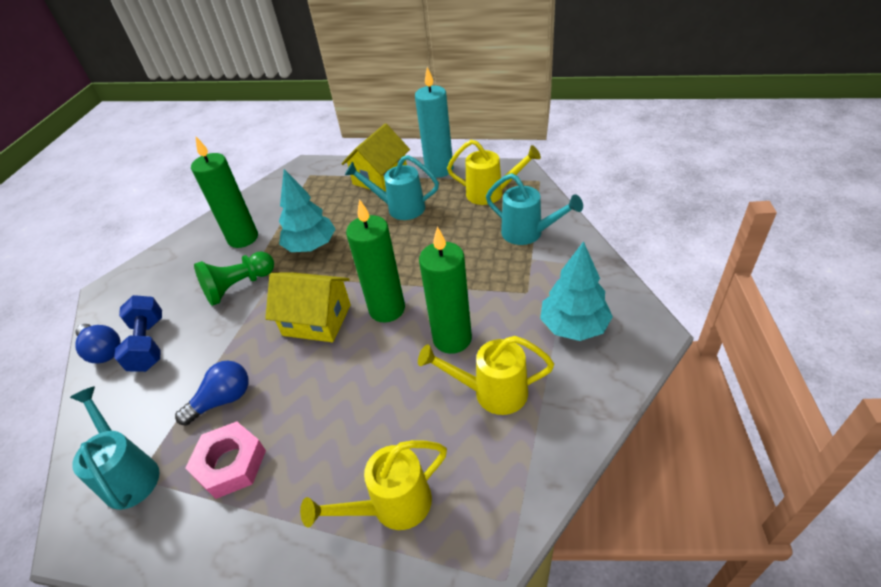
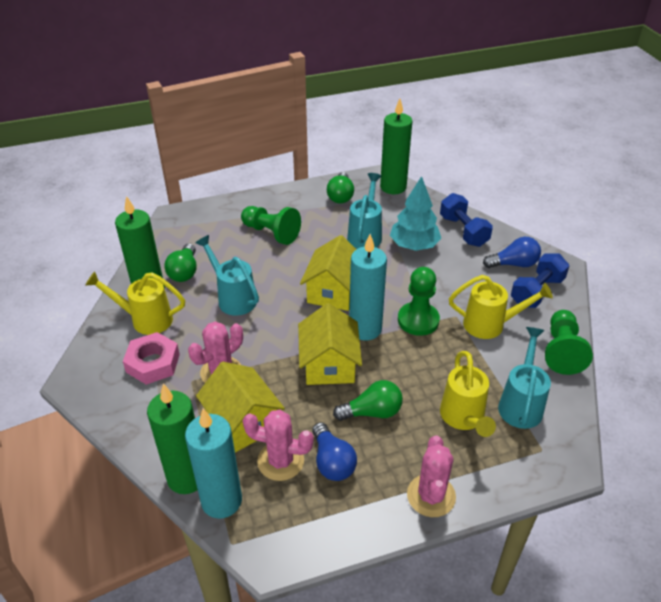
blue dumbbell: 1 -> 2
green light bulb: 0 -> 3
green pawn: 1 -> 3
pink cactus: 0 -> 3
turquoise candle: 1 -> 2
turquoise tree: 2 -> 1
yellow house: 2 -> 3

